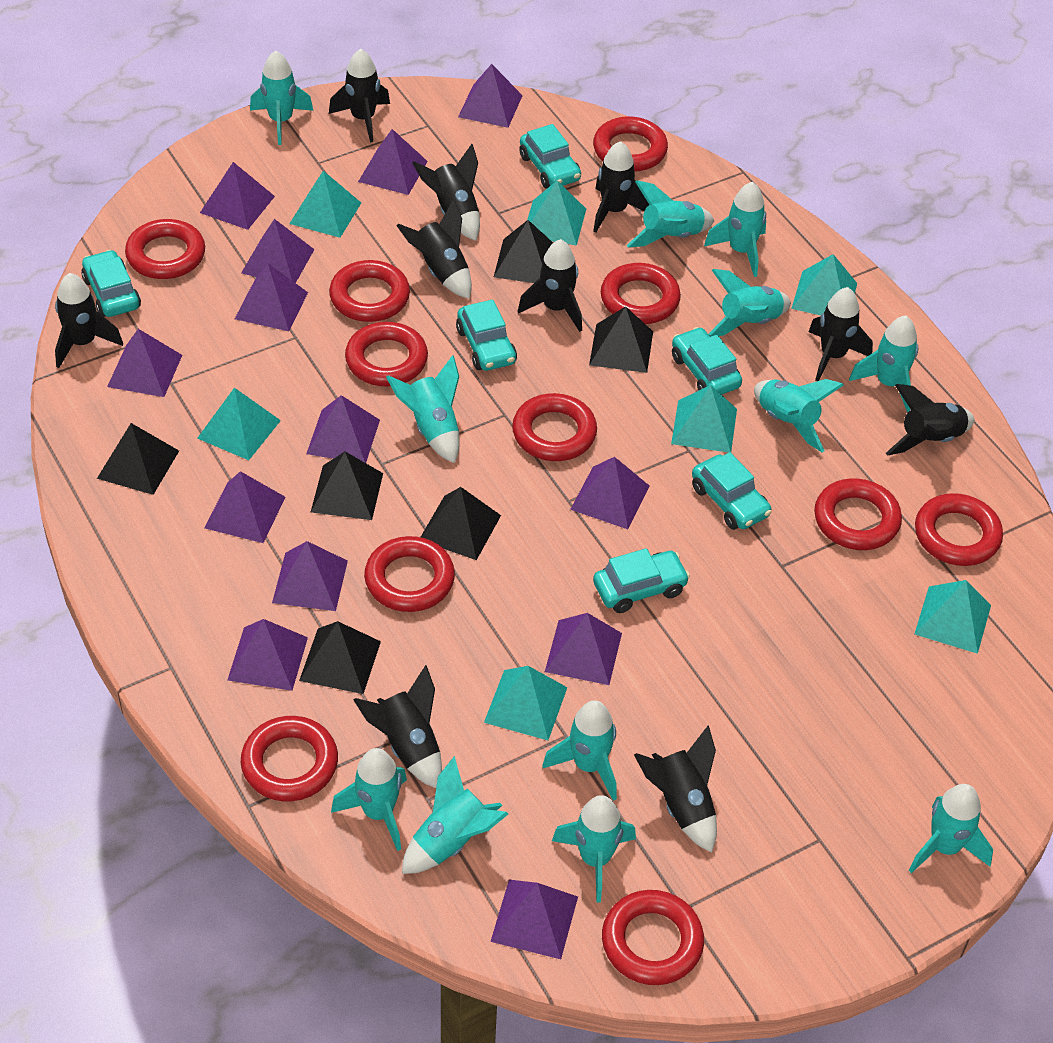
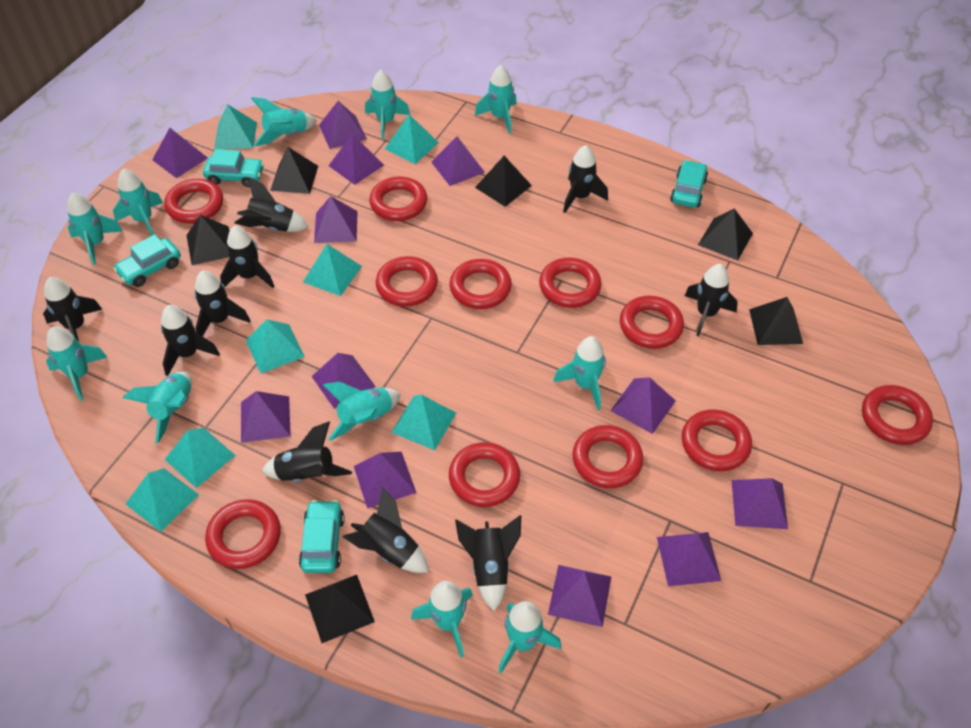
purple pyramid: 13 -> 12
turquoise car: 6 -> 4
turquoise rocket: 12 -> 11

